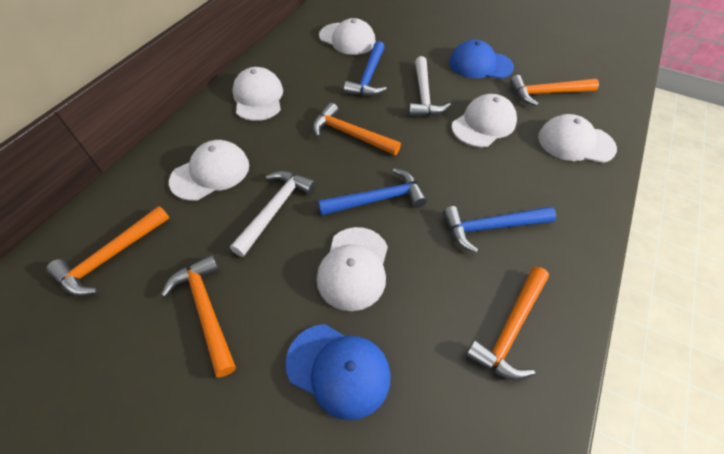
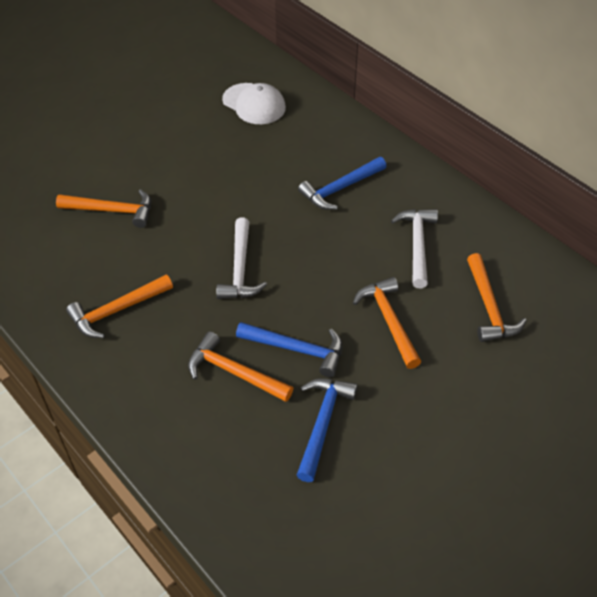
blue cap: 2 -> 0
white cap: 6 -> 1

